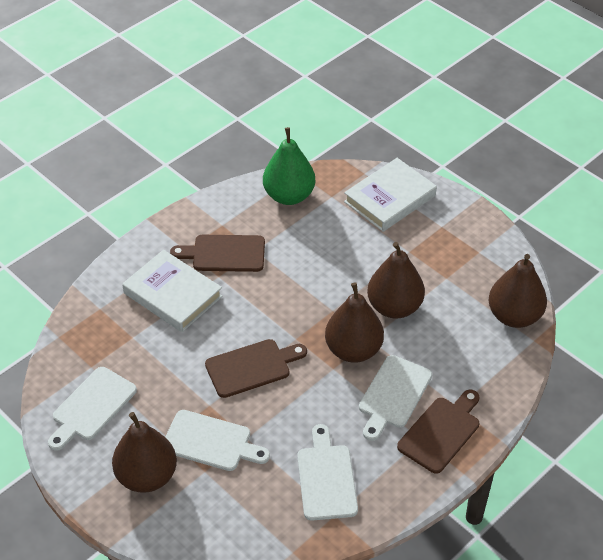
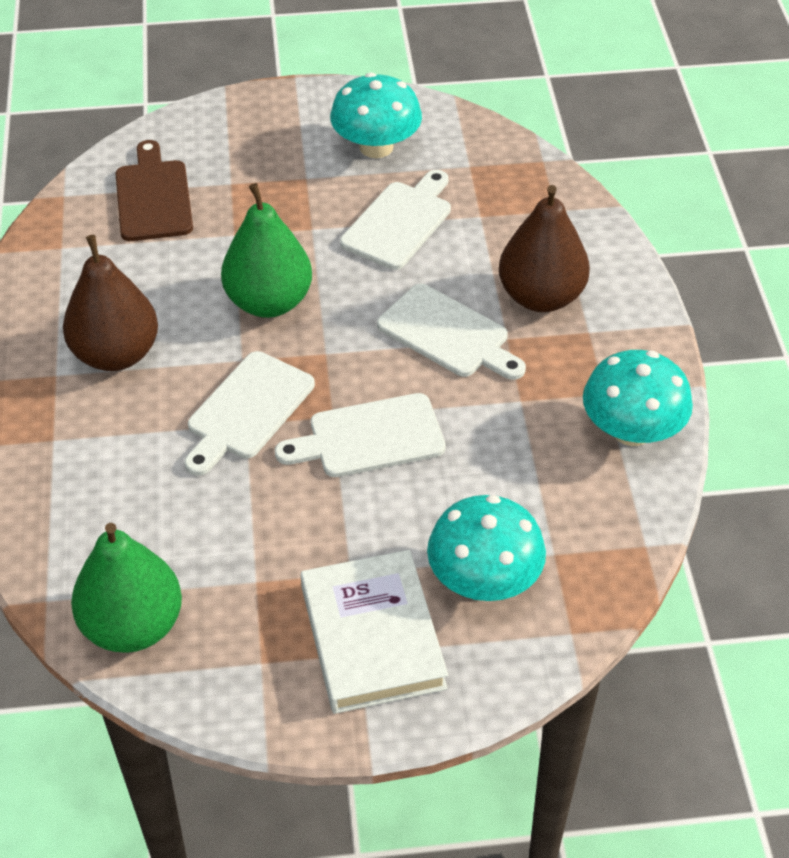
brown cutting board: 3 -> 1
brown pear: 4 -> 2
green pear: 1 -> 2
turquoise mushroom: 0 -> 3
white book: 2 -> 1

